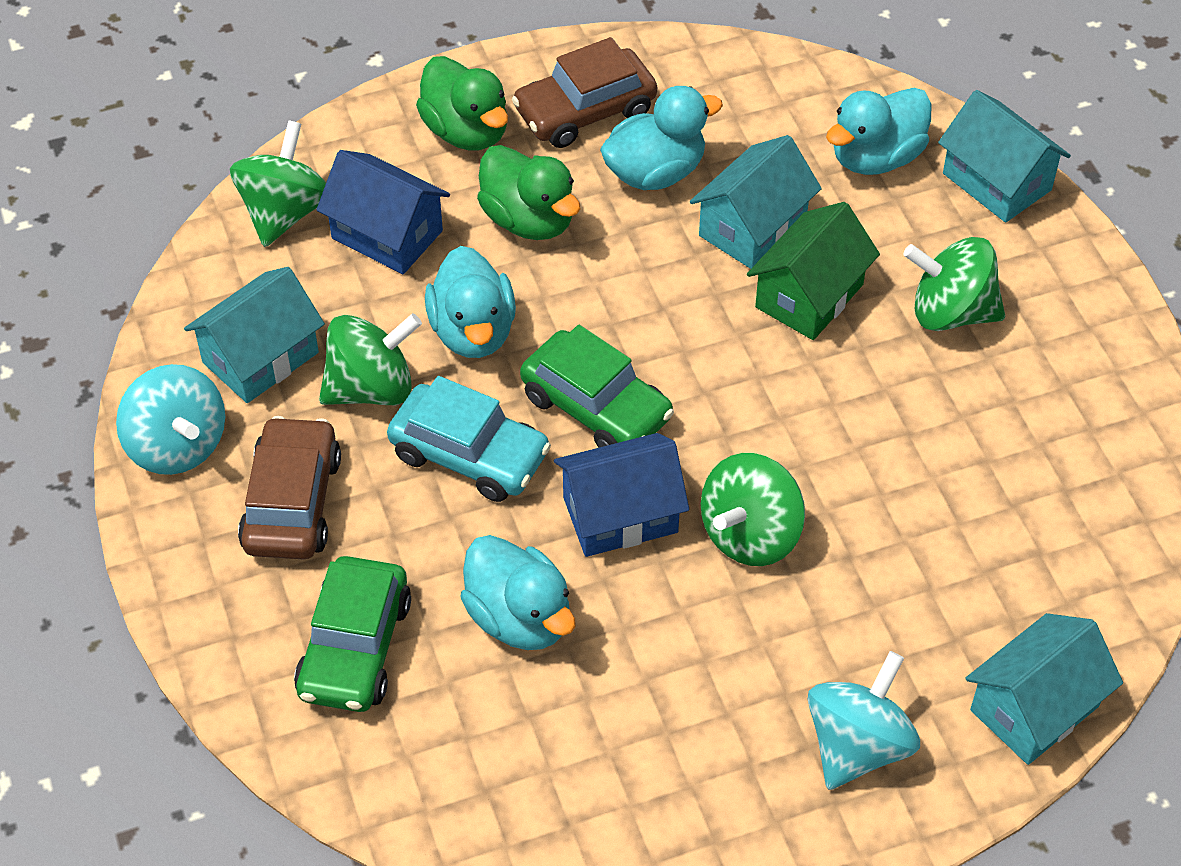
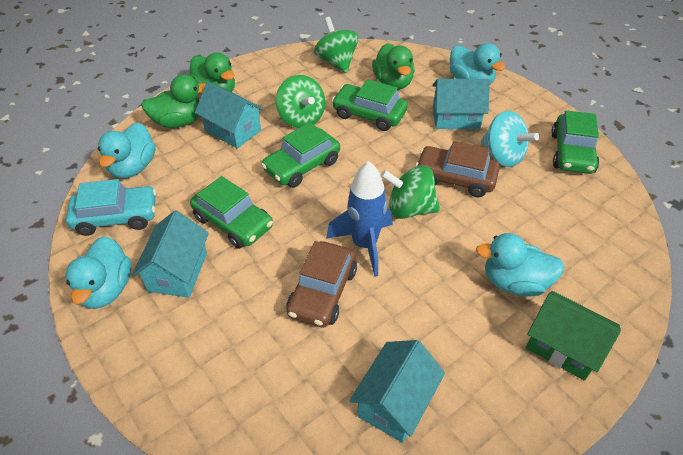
blue house: 2 -> 0
blue rocket: 0 -> 1
green car: 2 -> 4
green duck: 2 -> 3
green spinning top: 4 -> 3
turquoise spinning top: 2 -> 1

